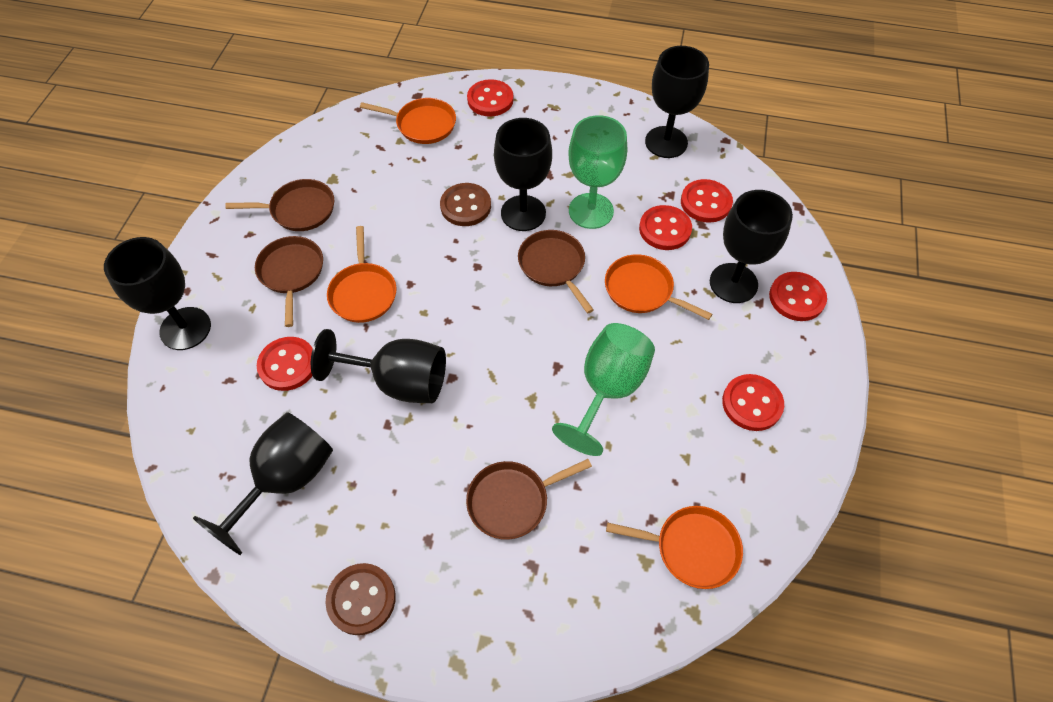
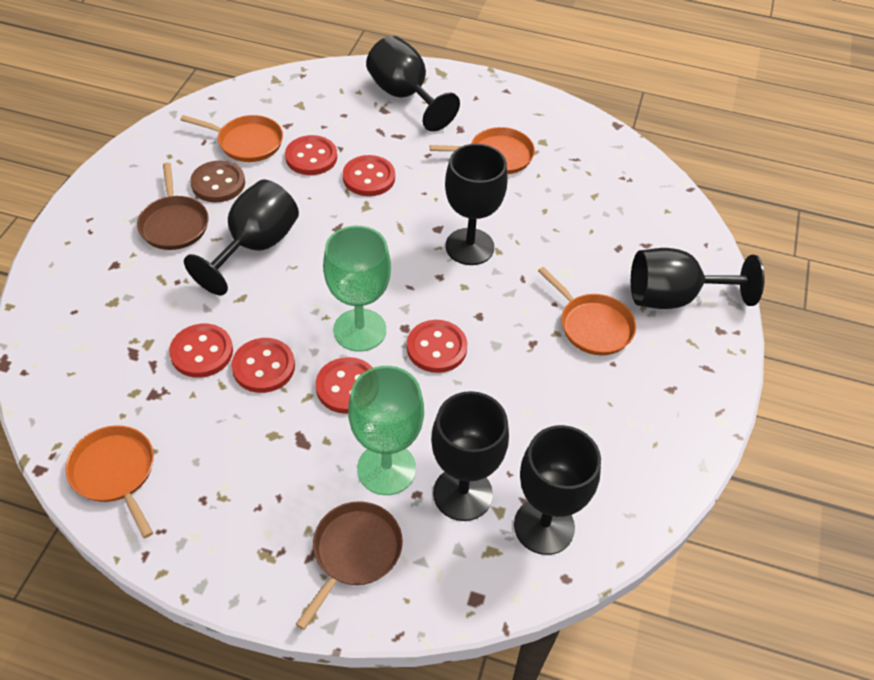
brown button: 2 -> 1
brown pan: 4 -> 2

